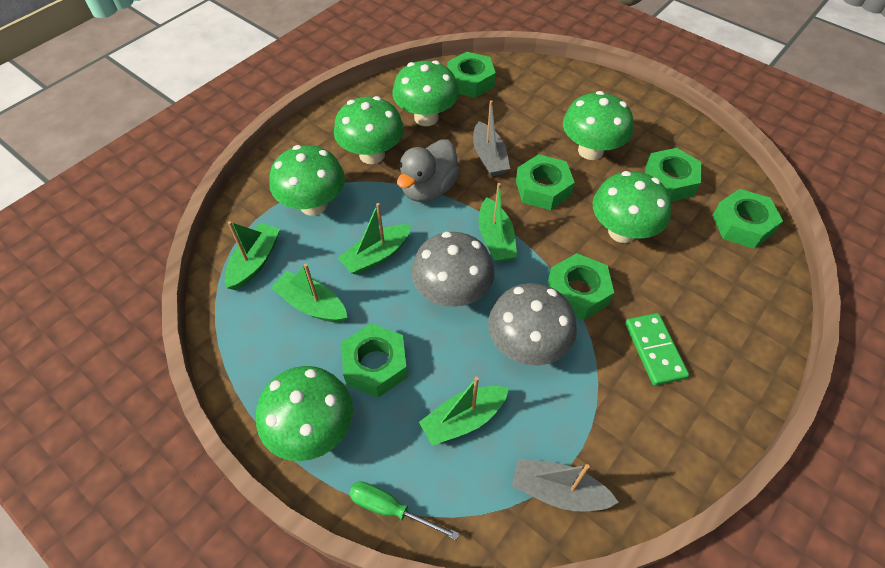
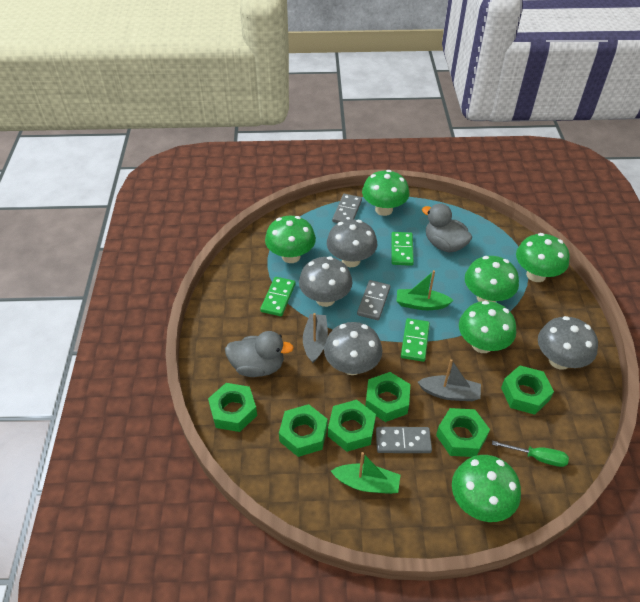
green boat: 5 -> 2
green domino: 1 -> 3
grey domino: 0 -> 3
grey duck: 1 -> 2
grey mushroom: 2 -> 4

